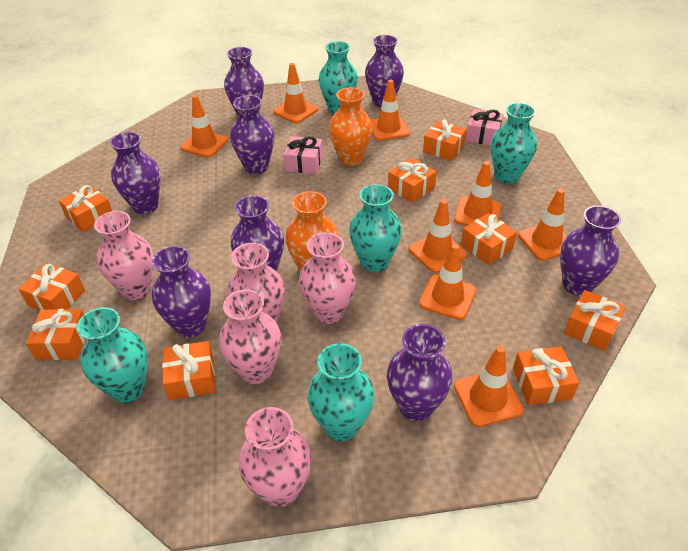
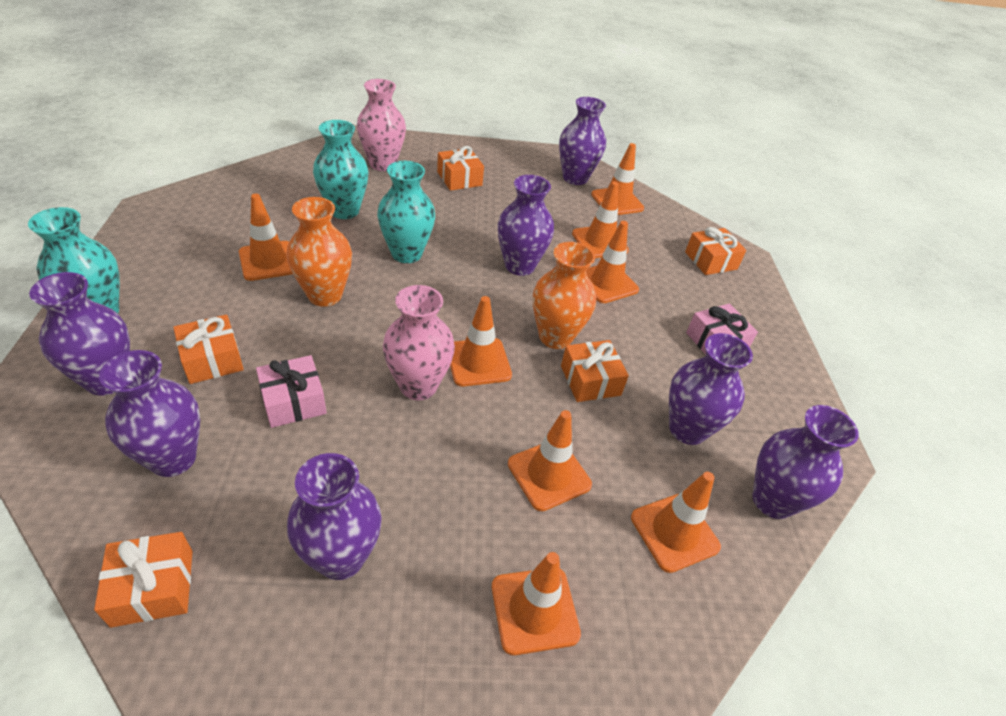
orange gift: 9 -> 5
pink vase: 5 -> 2
purple vase: 8 -> 7
turquoise vase: 5 -> 3

